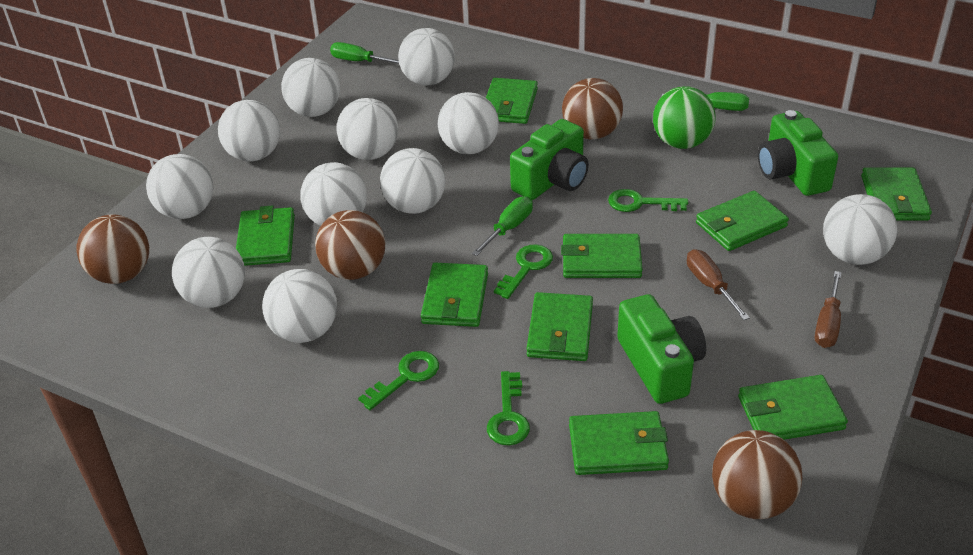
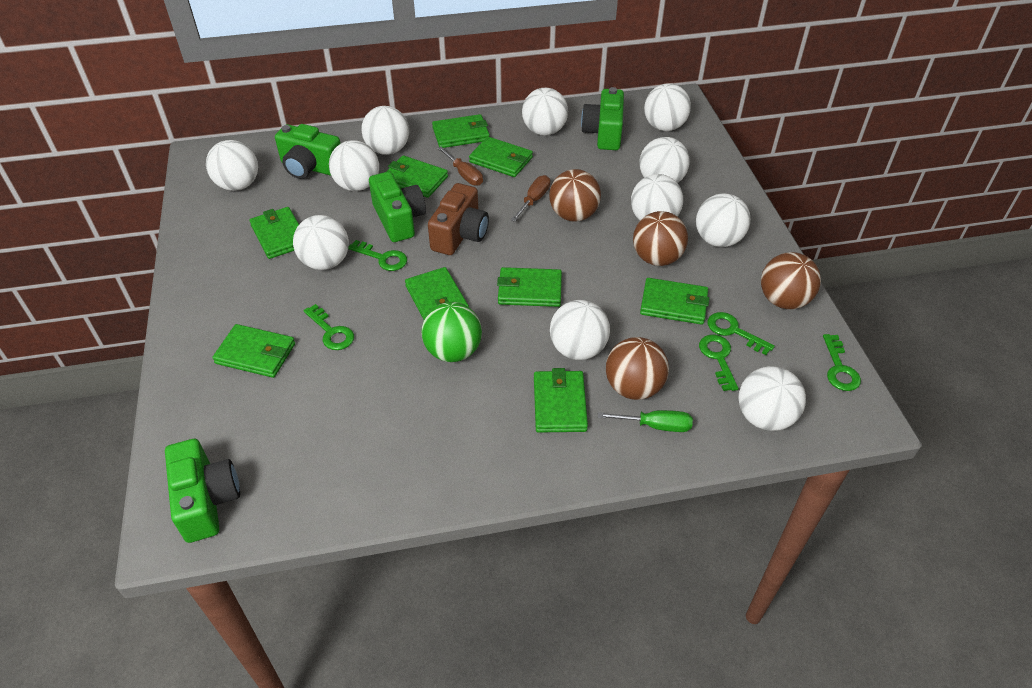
brown camera: 0 -> 1
green camera: 3 -> 4
green key: 4 -> 5
green screwdriver: 3 -> 1

